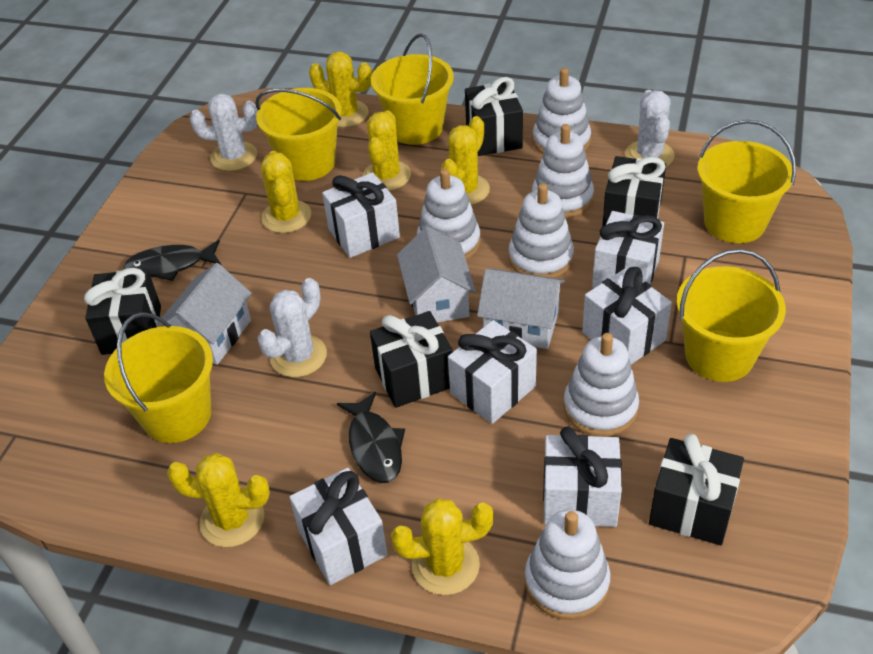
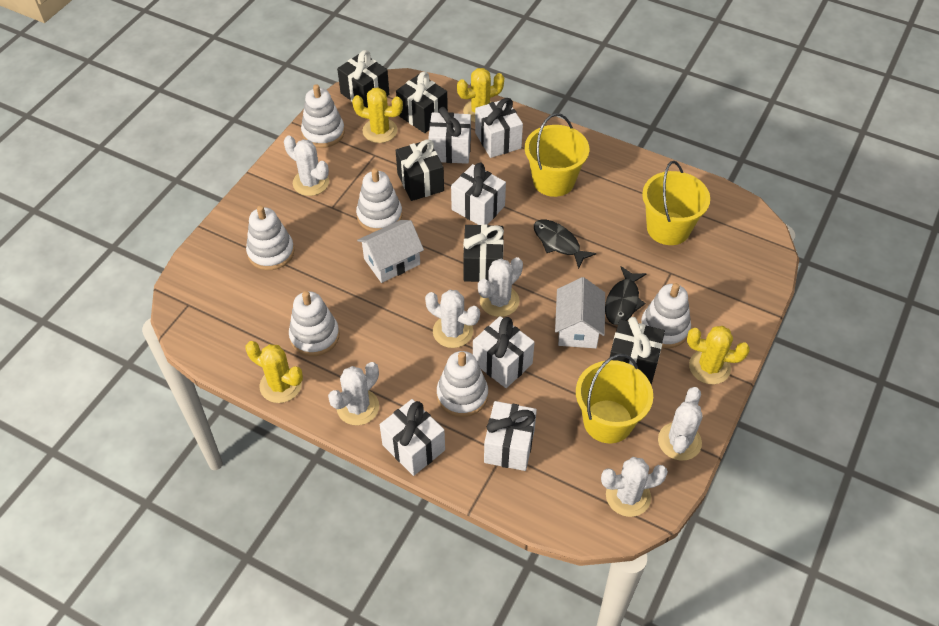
white cactus: 3 -> 6
white house: 3 -> 2
yellow bucket: 5 -> 3
yellow cactus: 6 -> 4

